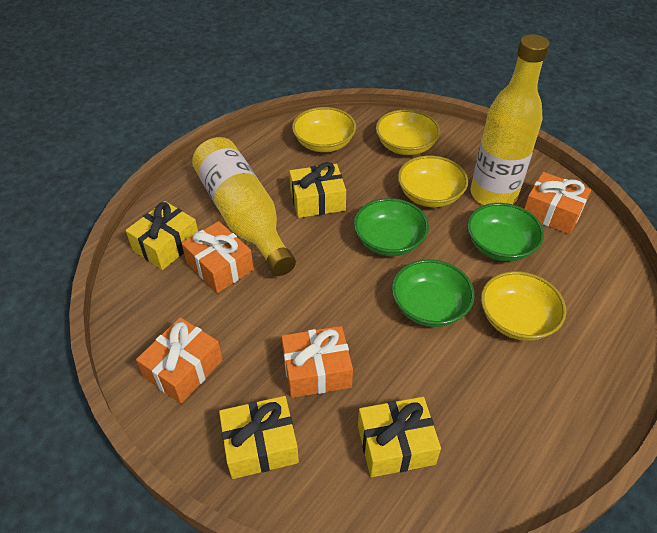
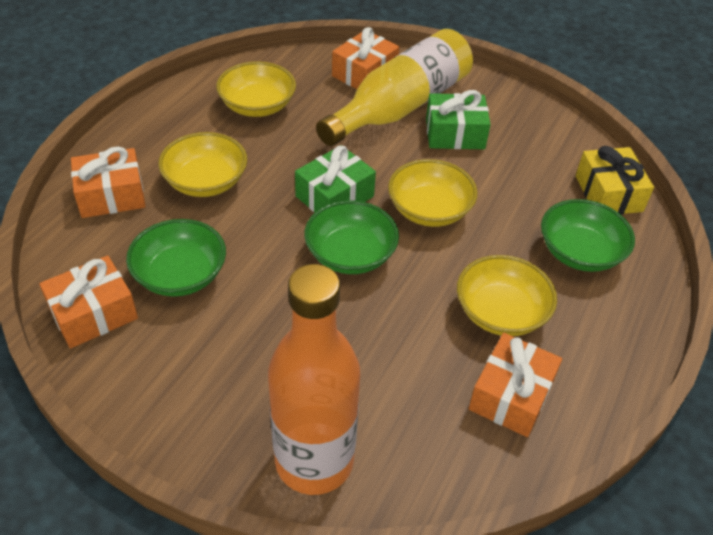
green gift: 0 -> 2
orange bottle: 0 -> 1
yellow bottle: 2 -> 1
yellow gift: 4 -> 1

